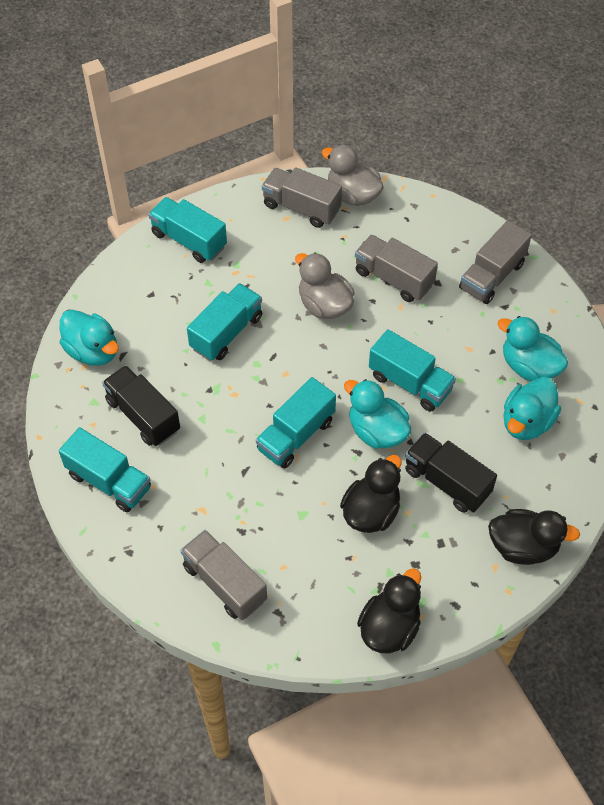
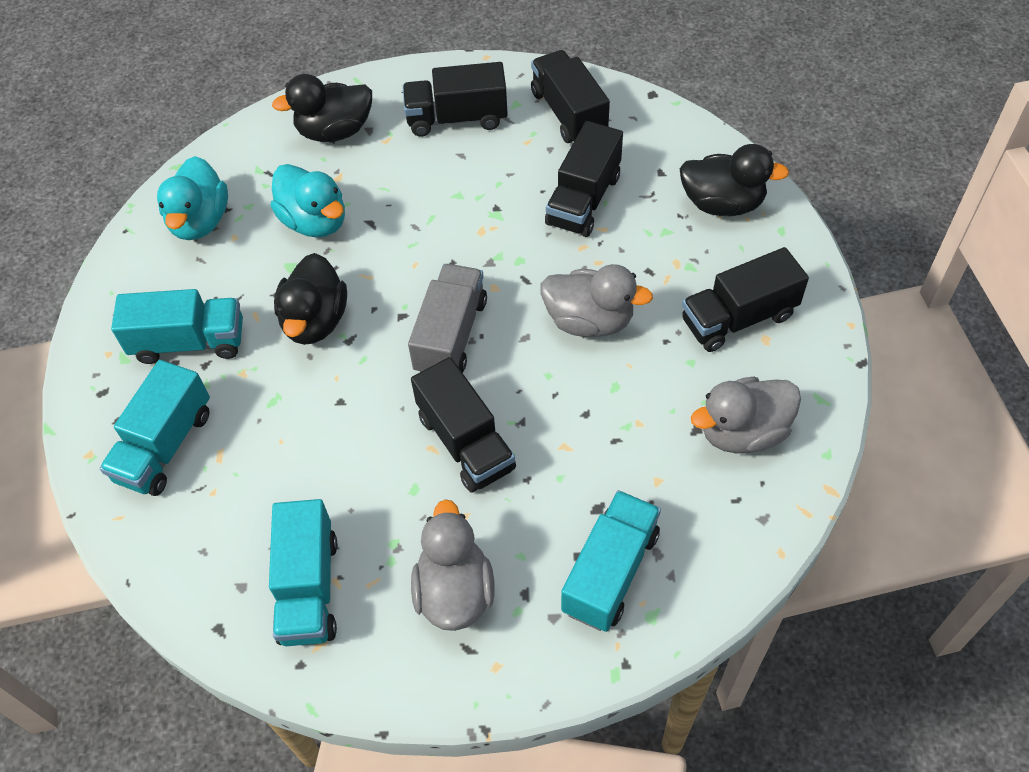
black truck: 2 -> 5
grey duck: 2 -> 3
grey truck: 4 -> 1
turquoise duck: 4 -> 2
turquoise truck: 5 -> 4

